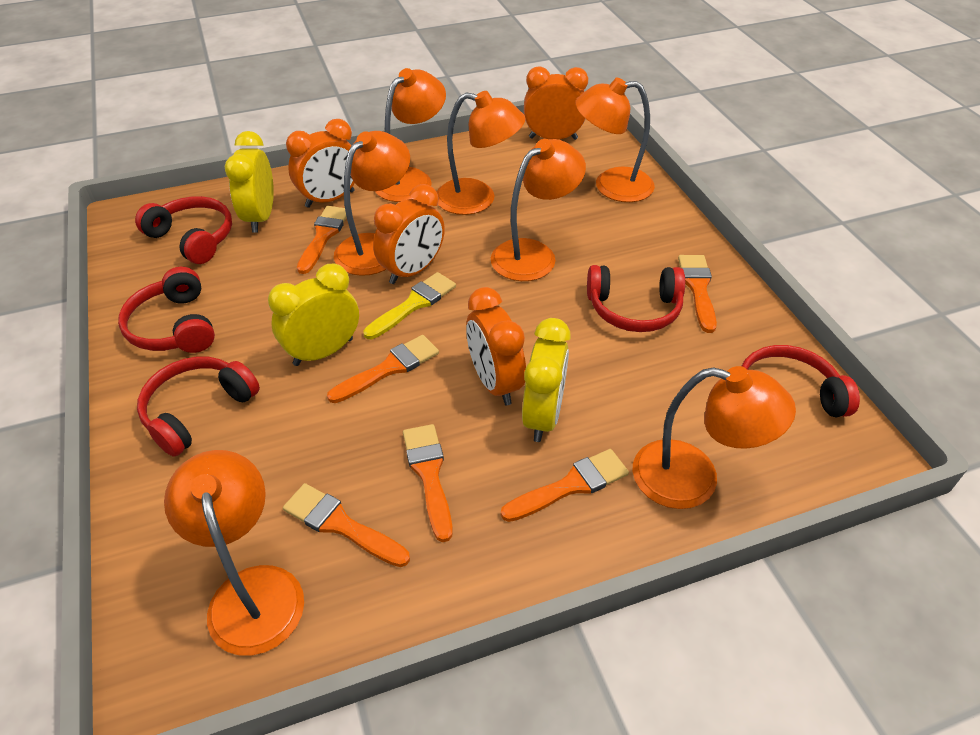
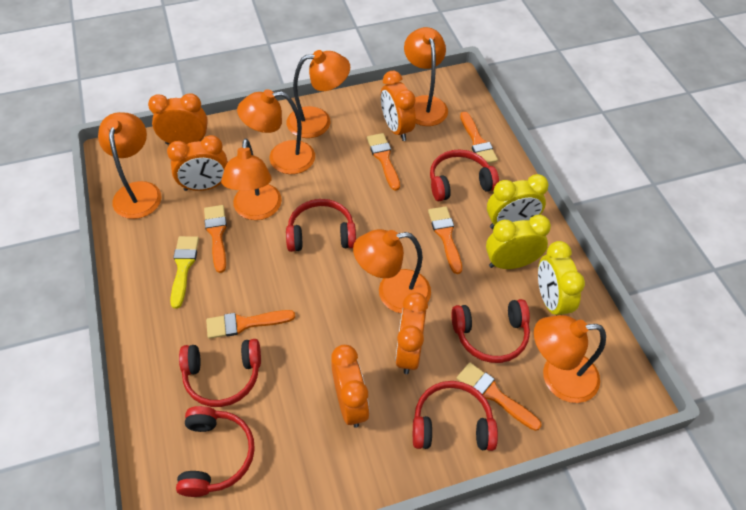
orange clock: 4 -> 5
red headphones: 5 -> 6

